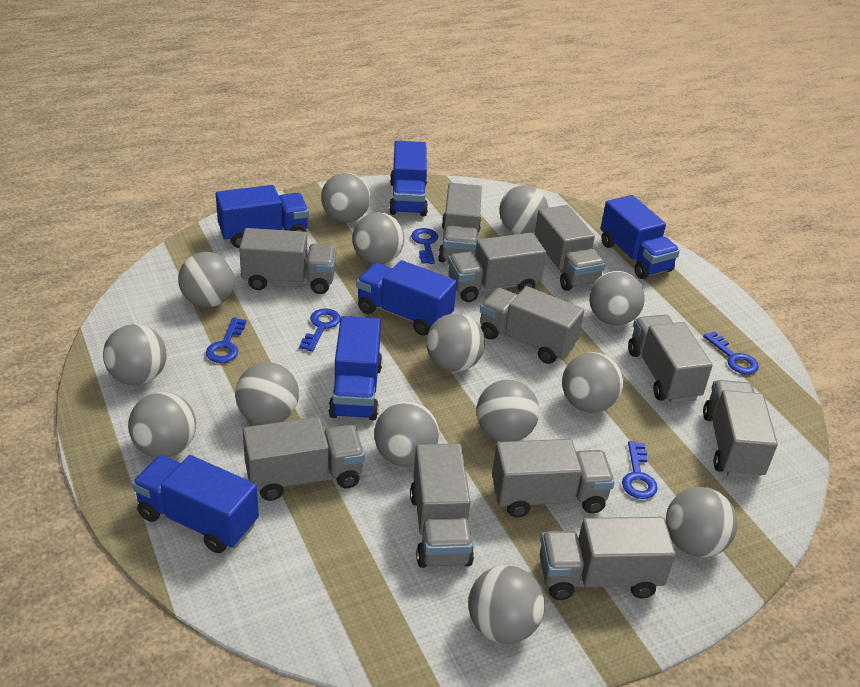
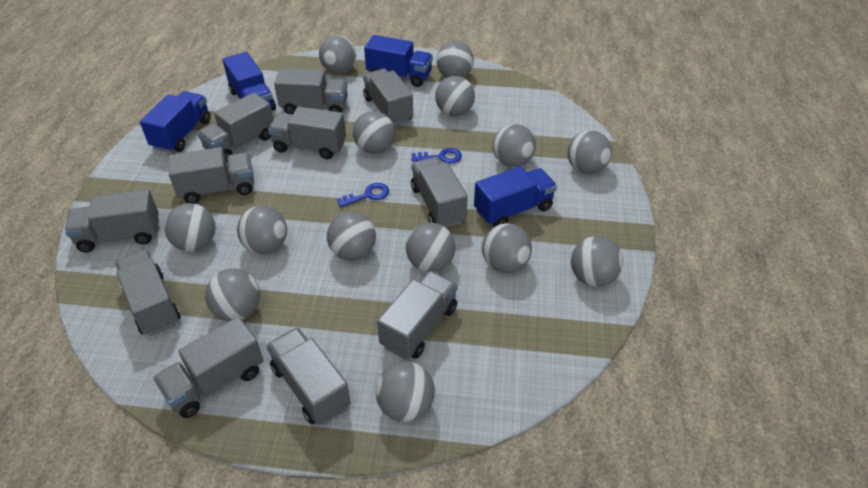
blue key: 5 -> 2
blue truck: 6 -> 4

